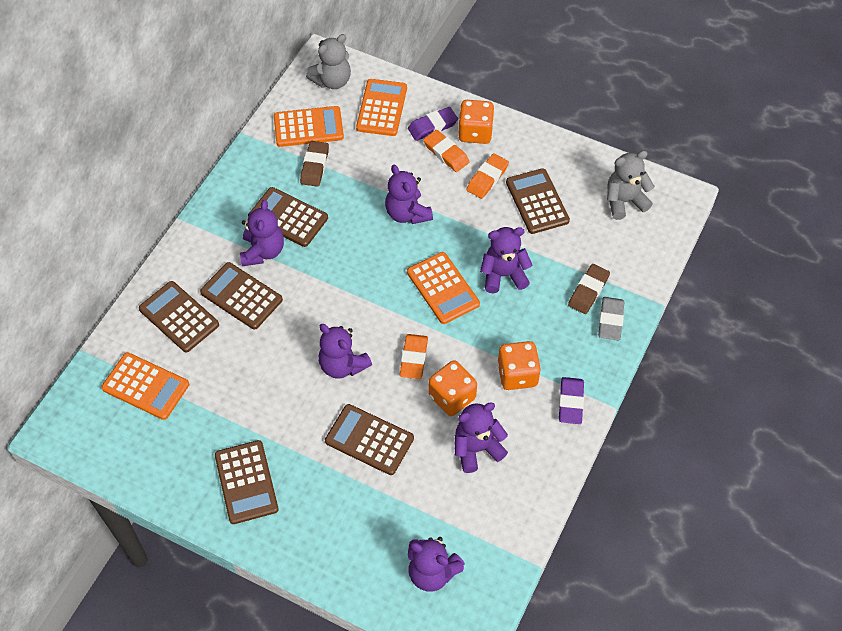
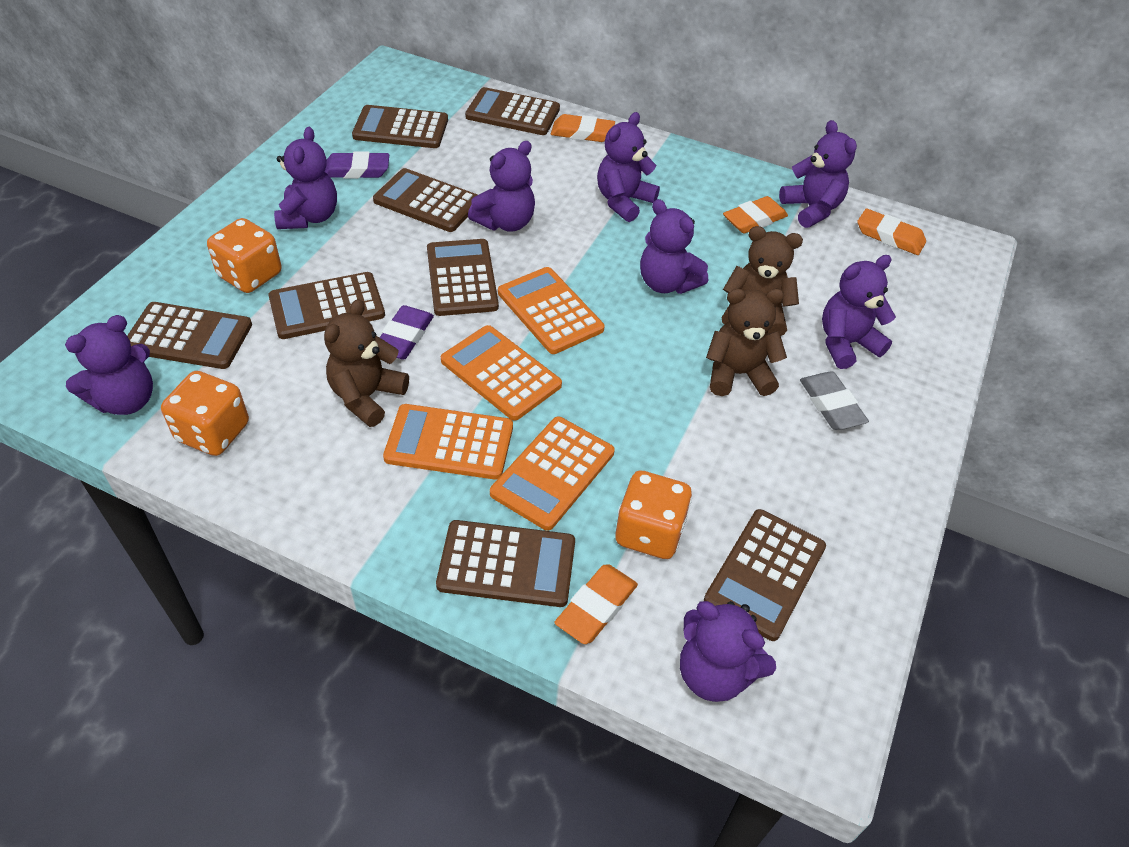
brown calculator: 6 -> 8
brown eraser: 2 -> 0
brown teddy bear: 0 -> 3
grey teddy bear: 2 -> 0
orange eraser: 3 -> 4
purple teddy bear: 6 -> 8

